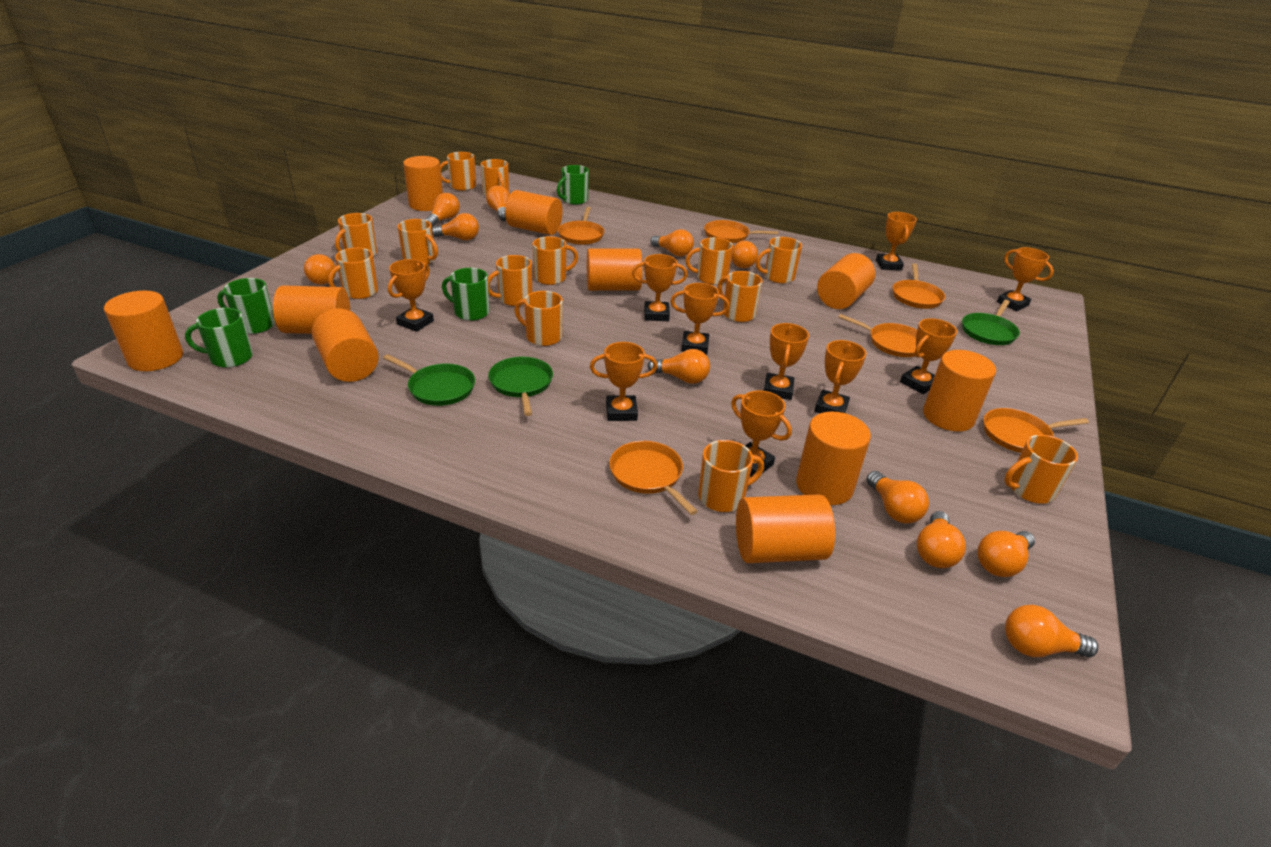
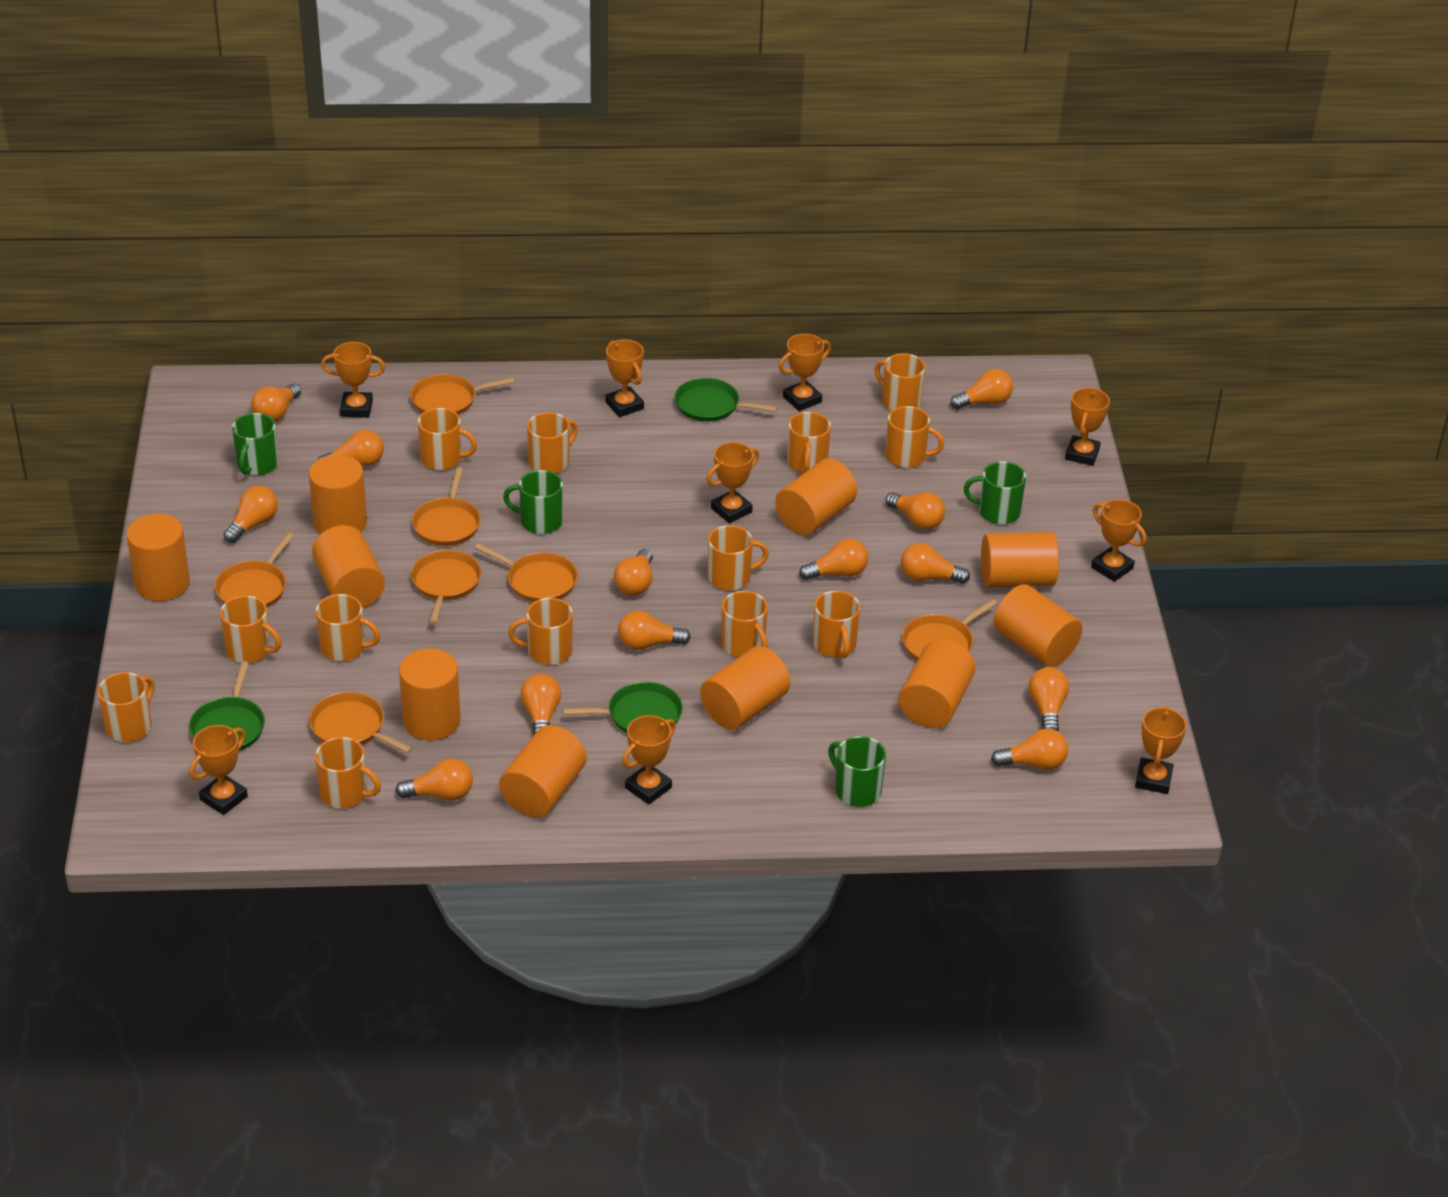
orange light bulb: 11 -> 13
orange pan: 6 -> 7
orange trophy: 10 -> 9

